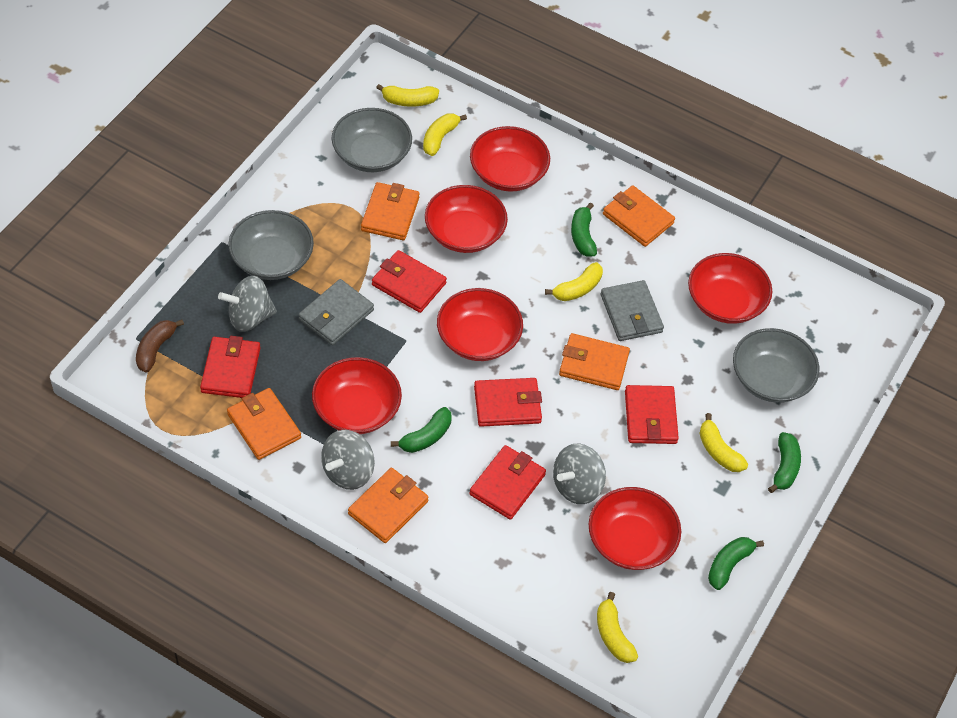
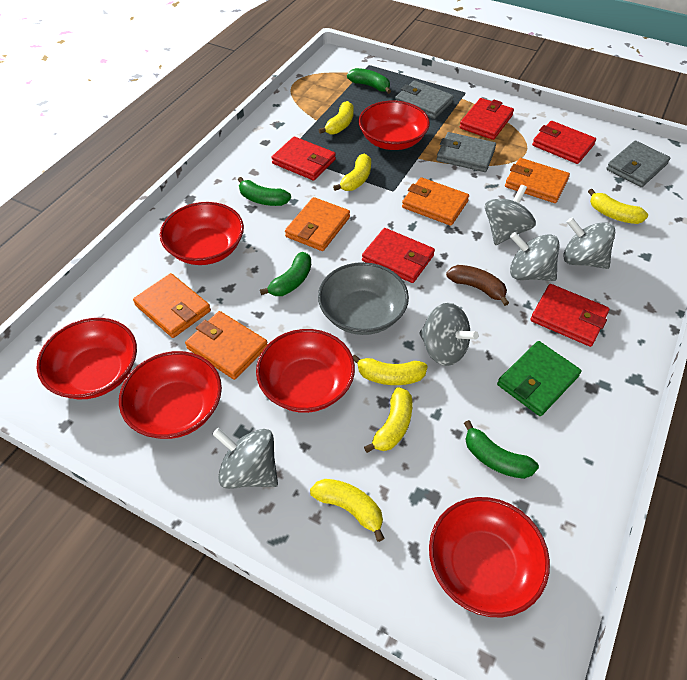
green wallet: 0 -> 1
grey bowl: 3 -> 1
grey spinning top: 3 -> 5
grey wallet: 2 -> 3
yellow banana: 5 -> 6

